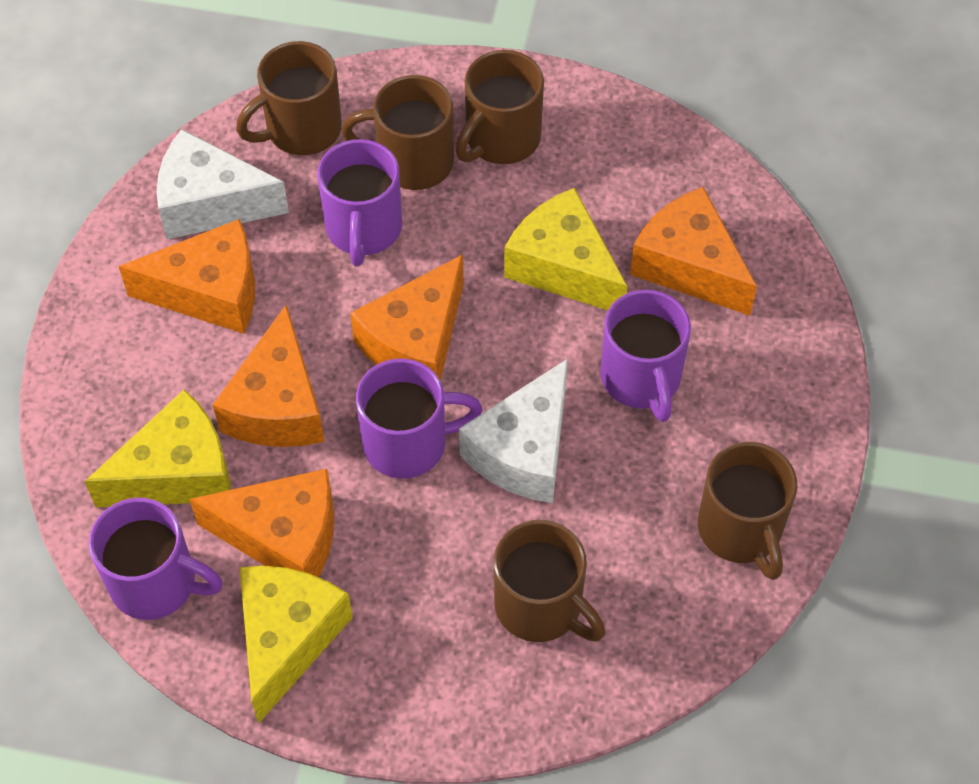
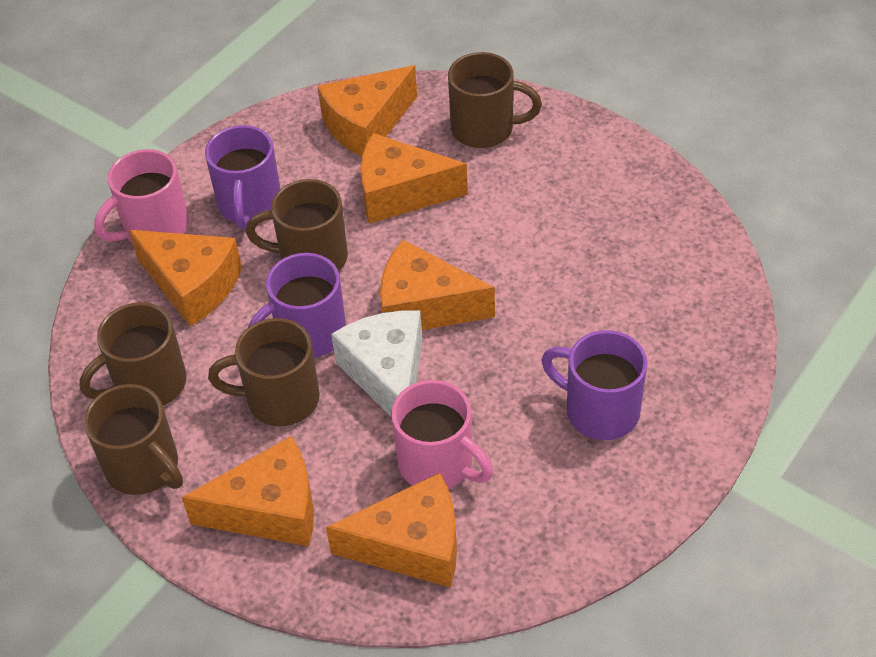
orange cheese: 5 -> 6
pink mug: 0 -> 2
purple mug: 4 -> 3
white cheese: 2 -> 1
yellow cheese: 3 -> 0

